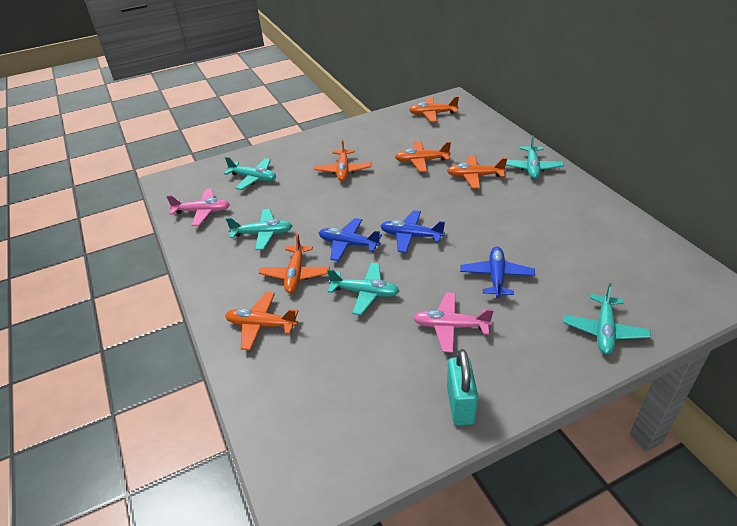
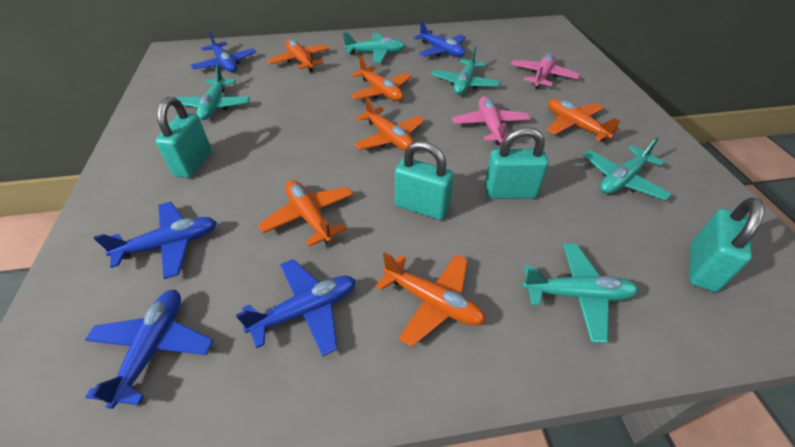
blue plane: 3 -> 5
turquoise padlock: 1 -> 4

